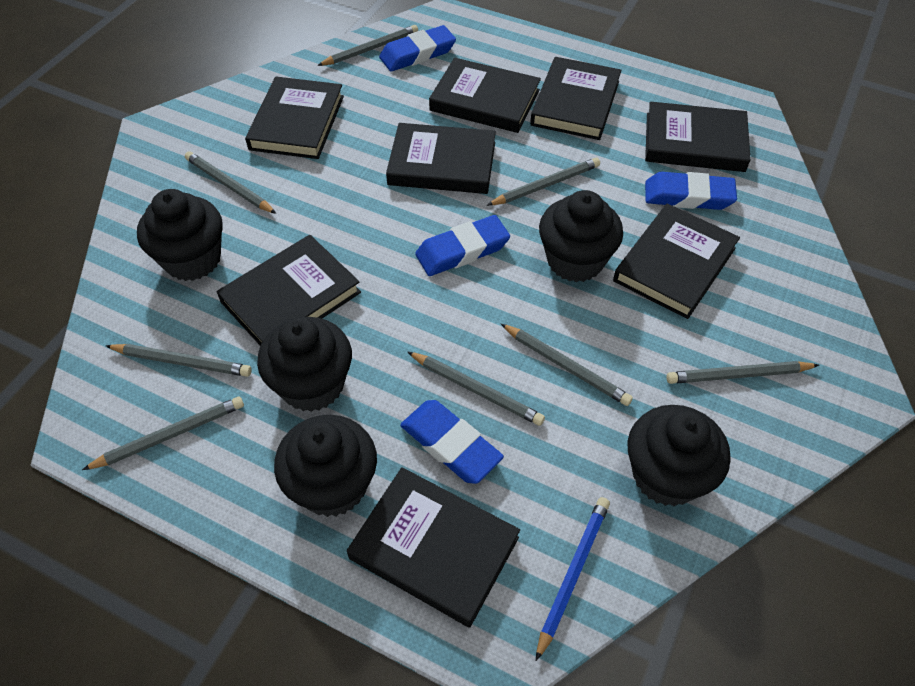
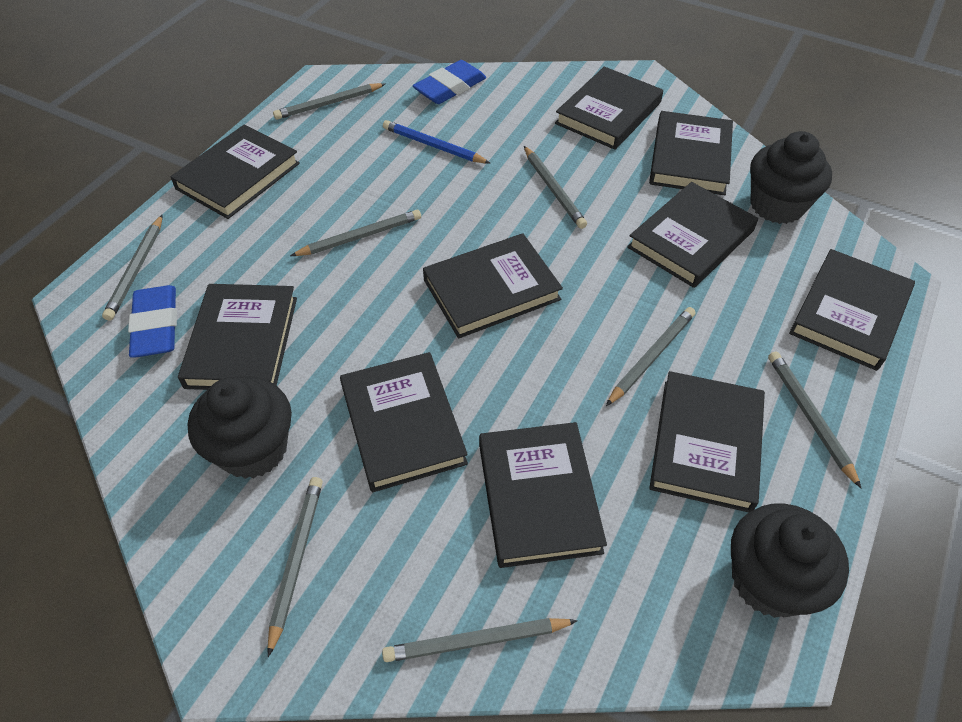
black book: 8 -> 10
black cupcake: 5 -> 3
blue eraser: 4 -> 2

